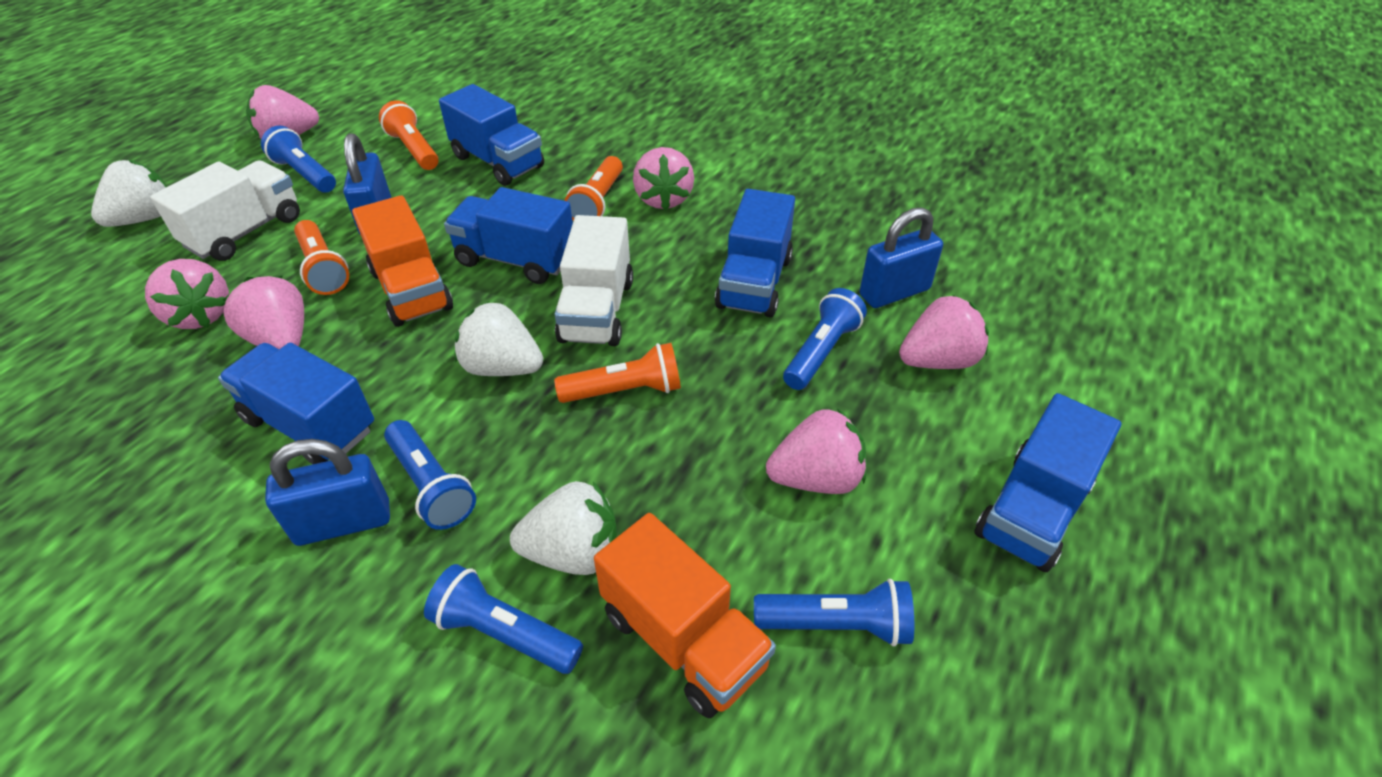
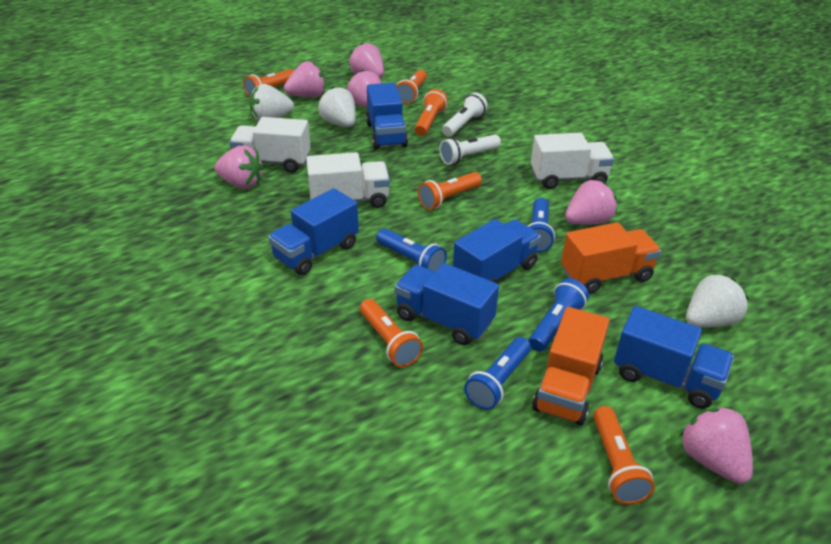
blue flashlight: 5 -> 4
blue padlock: 3 -> 0
orange flashlight: 4 -> 6
white flashlight: 0 -> 2
white truck: 2 -> 3

